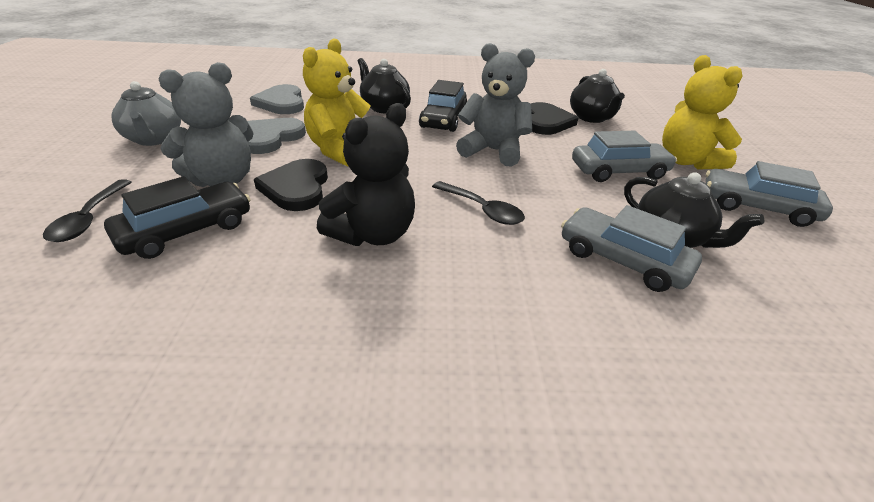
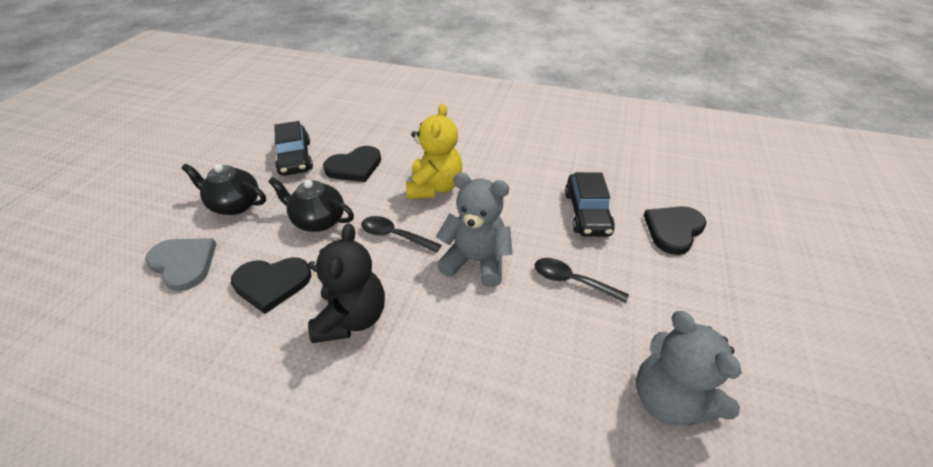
black heart: 2 -> 3
black teapot: 3 -> 2
grey car: 3 -> 0
grey heart: 2 -> 1
grey teapot: 1 -> 0
yellow teddy bear: 2 -> 1

